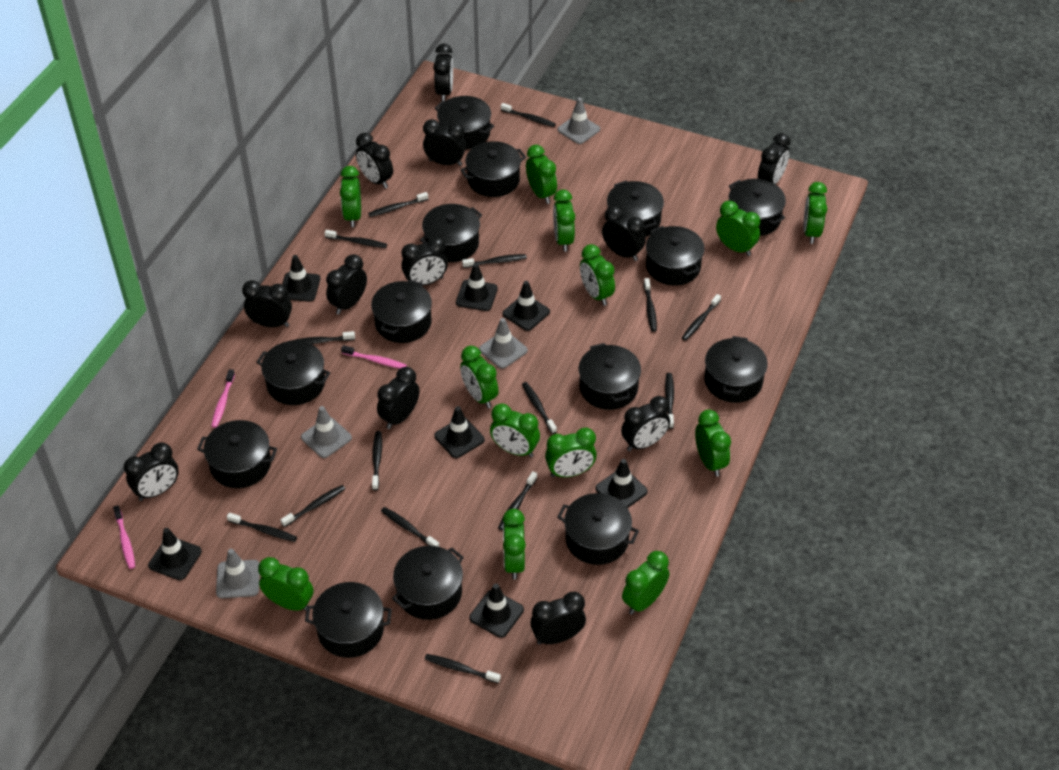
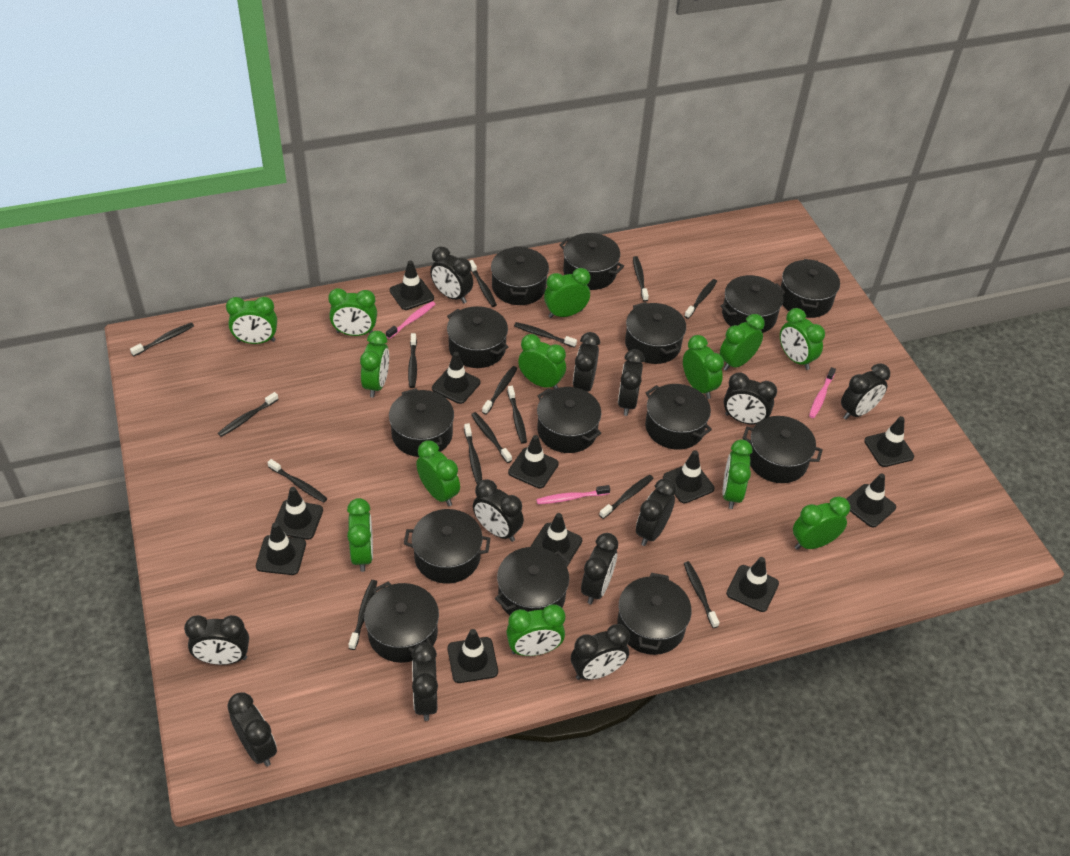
black traffic cone: 7 -> 11
grey traffic cone: 4 -> 0

